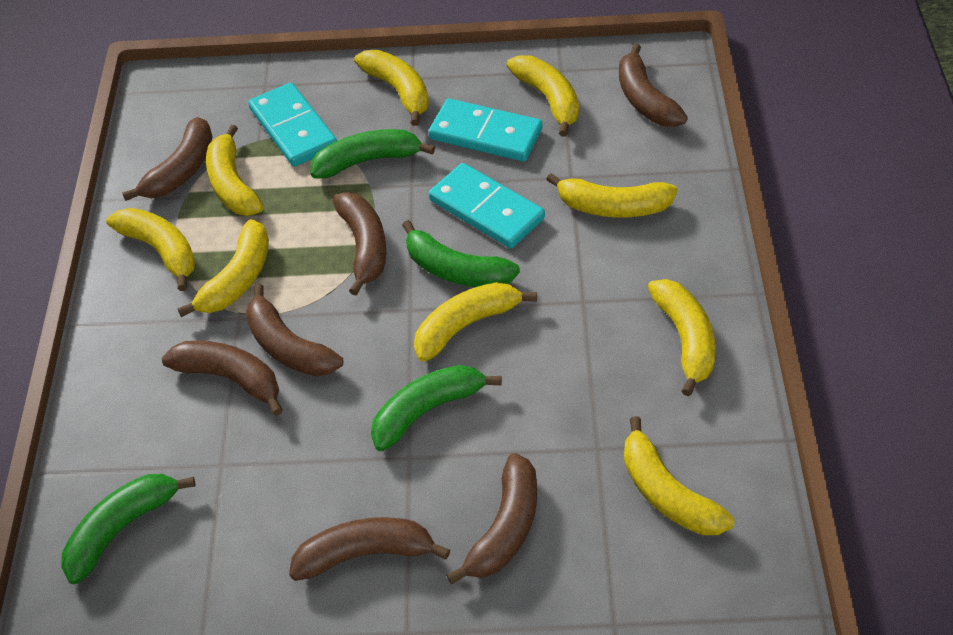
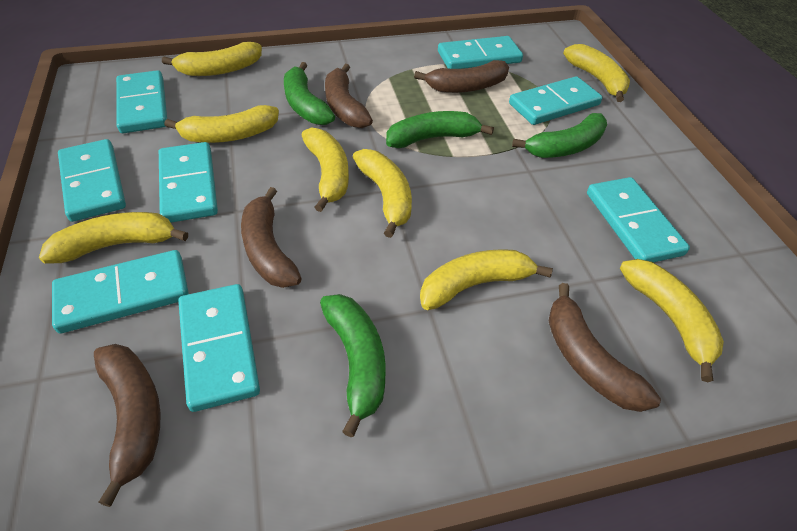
brown banana: 7 -> 5
turquoise domino: 3 -> 8
yellow banana: 9 -> 8

